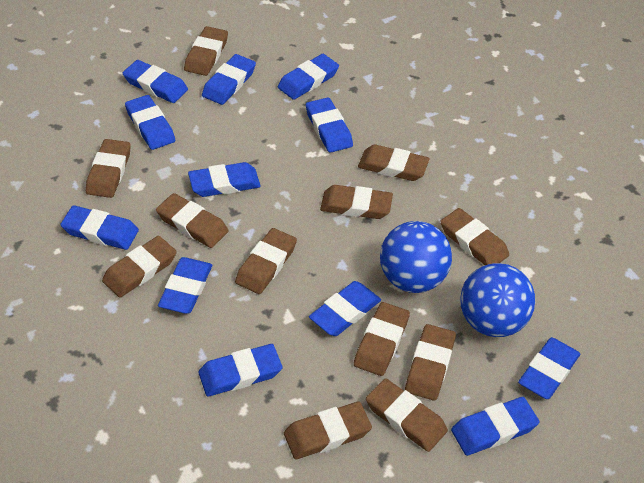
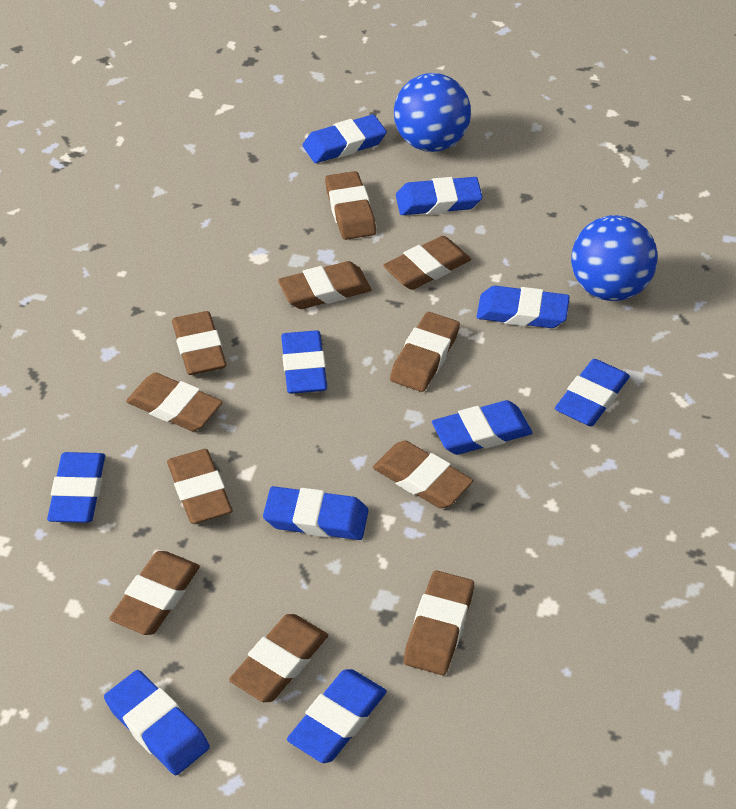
blue eraser: 12 -> 10
brown eraser: 12 -> 11

